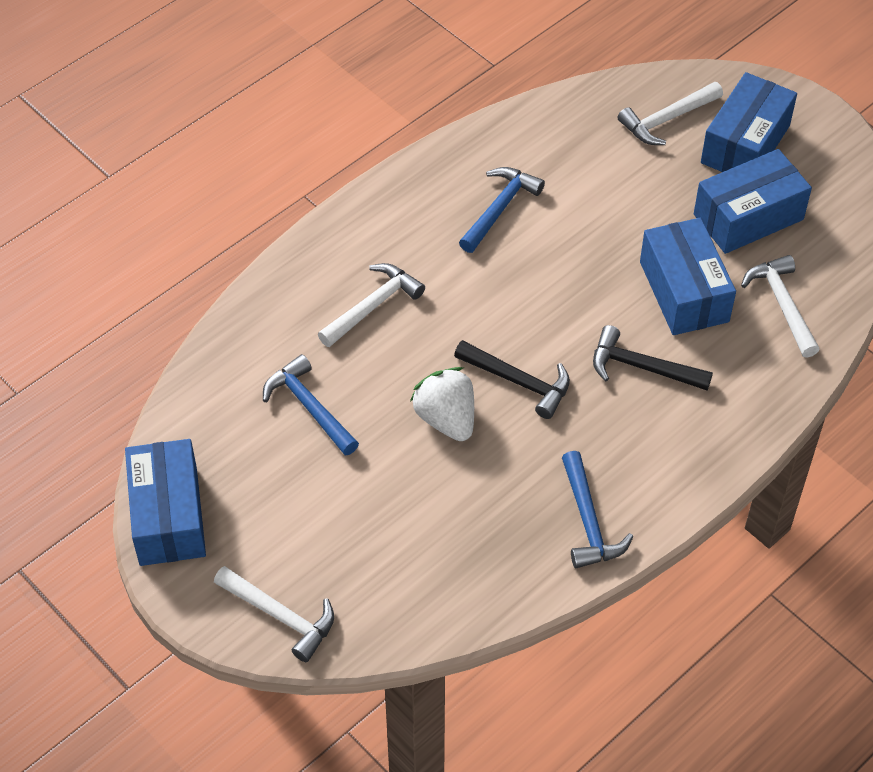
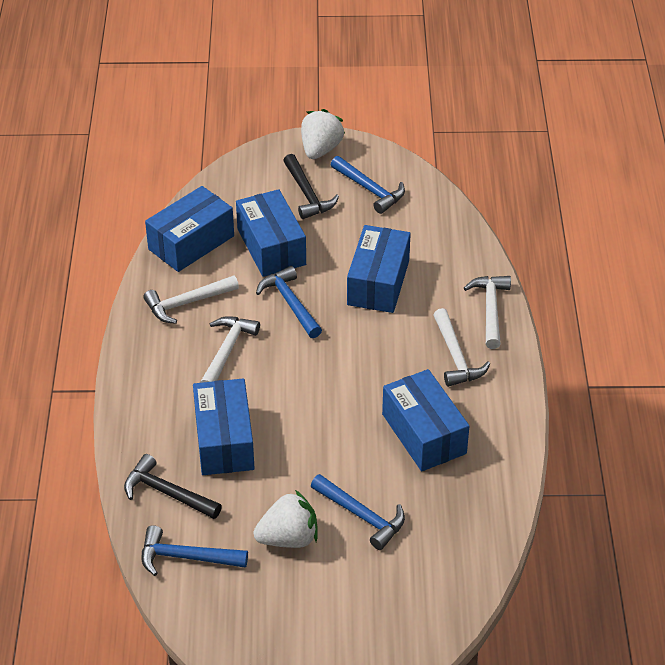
blue box: 4 -> 5
blue hammer: 3 -> 4
white strawberry: 1 -> 2

